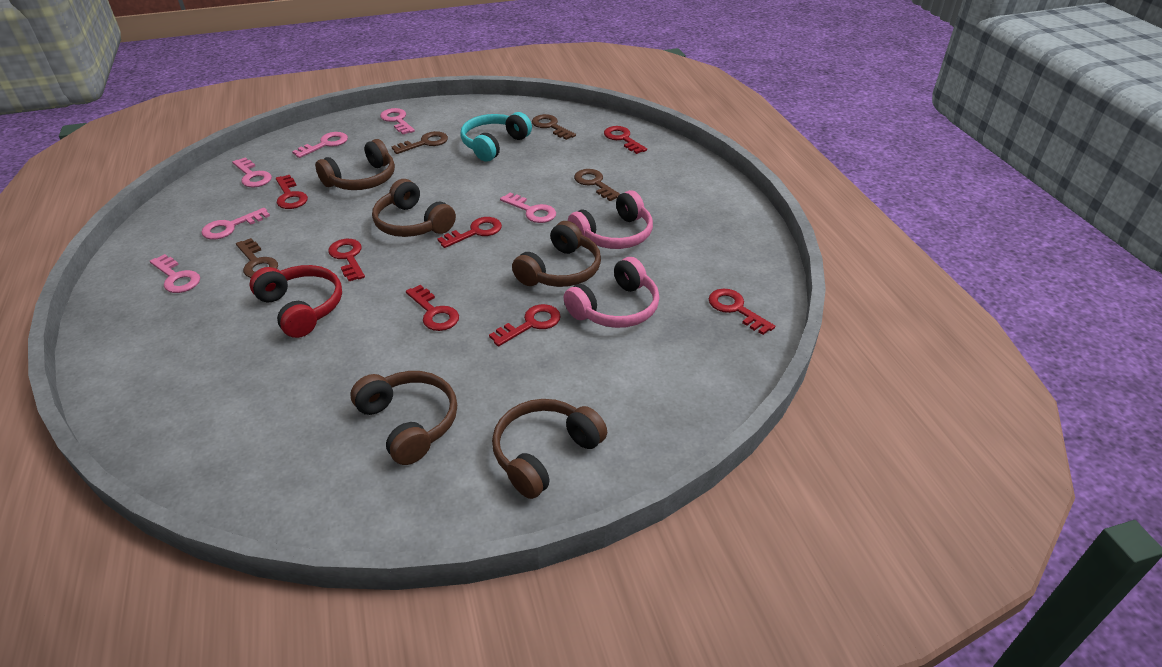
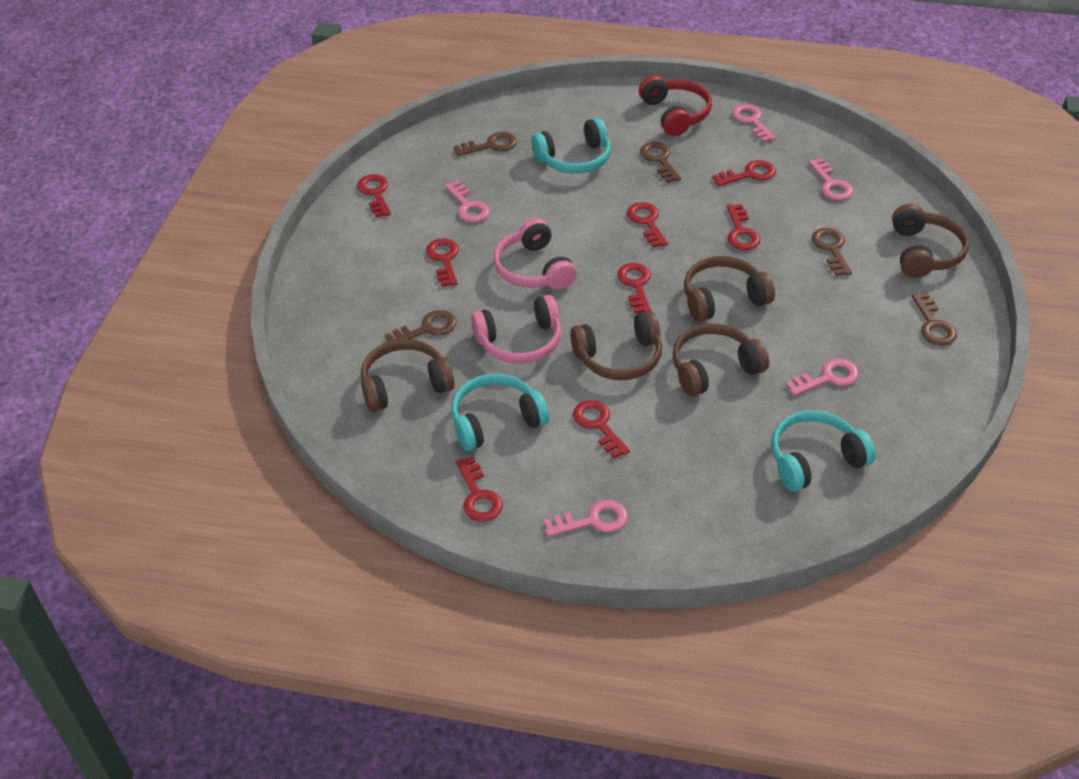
brown key: 4 -> 5
pink key: 6 -> 5
red key: 7 -> 8
turquoise headphones: 1 -> 3

